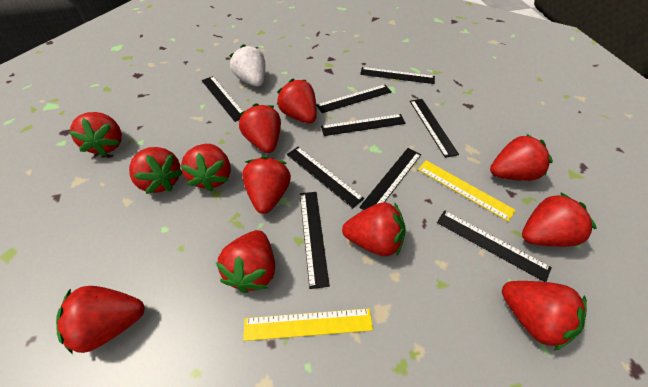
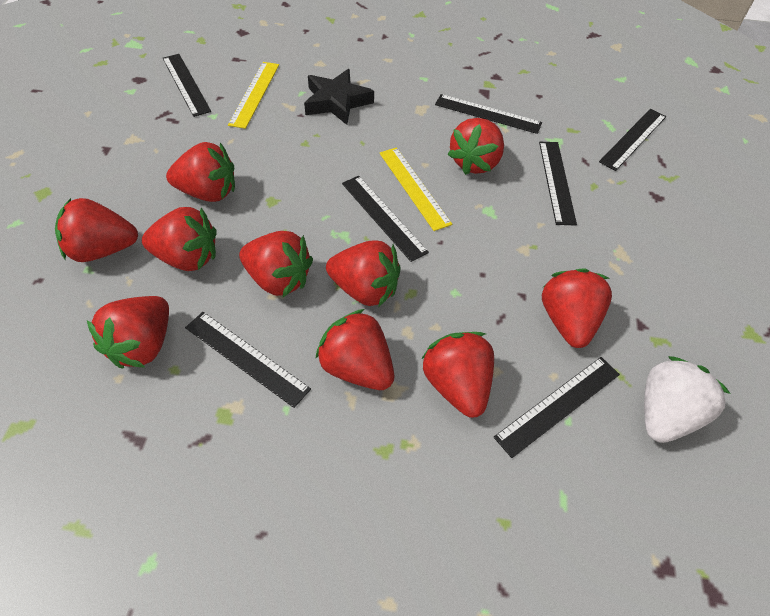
black ruler: 9 -> 7
black star: 0 -> 1
red strawberry: 12 -> 10

